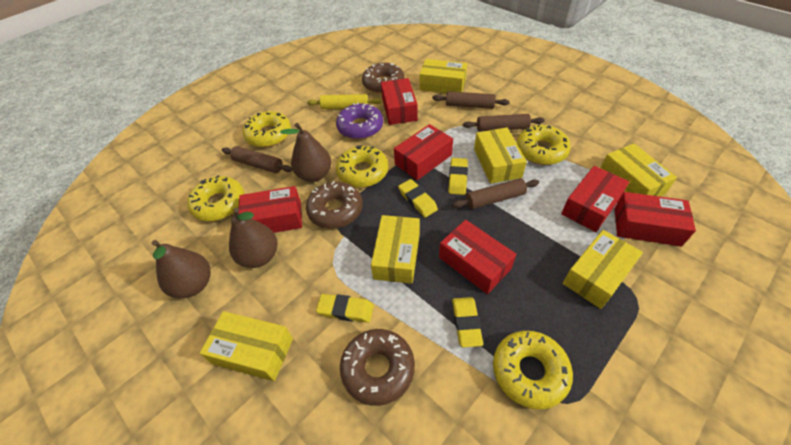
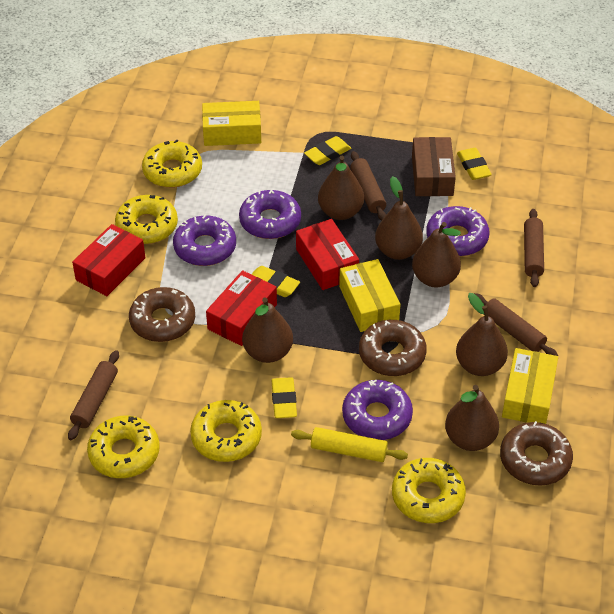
brown box: 0 -> 1
brown pear: 3 -> 6
purple donut: 1 -> 4
red box: 6 -> 3
yellow box: 6 -> 3

